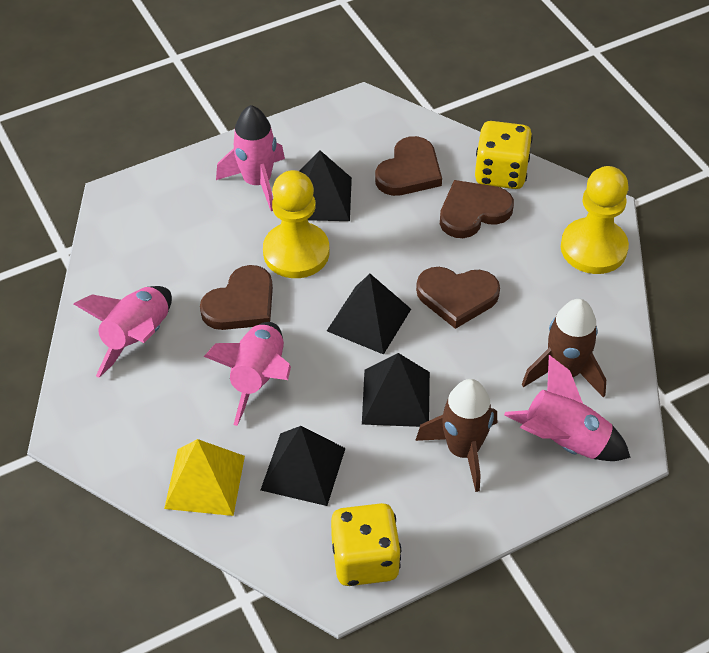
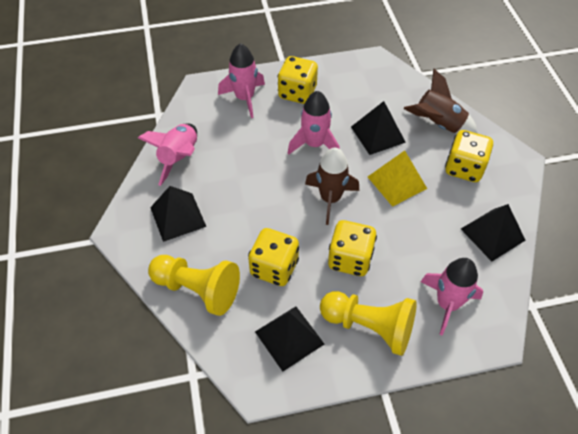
brown heart: 4 -> 0
yellow dice: 2 -> 4

